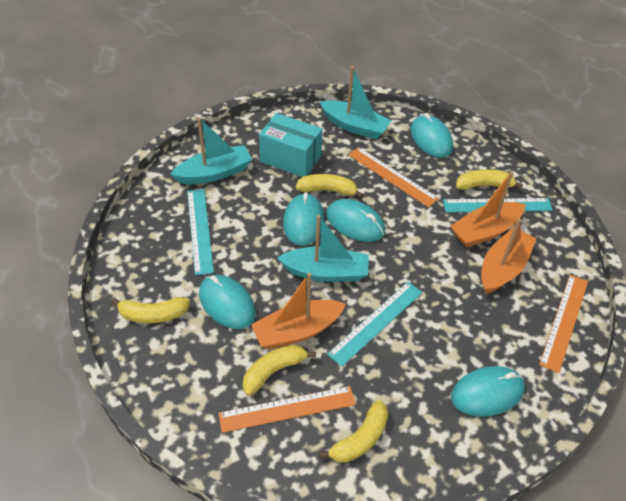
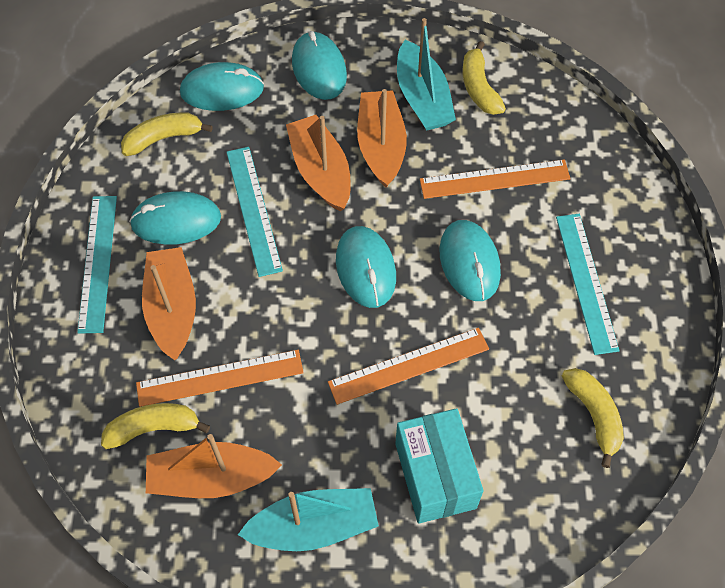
orange boat: 3 -> 4
turquoise boat: 3 -> 2
yellow banana: 5 -> 4

